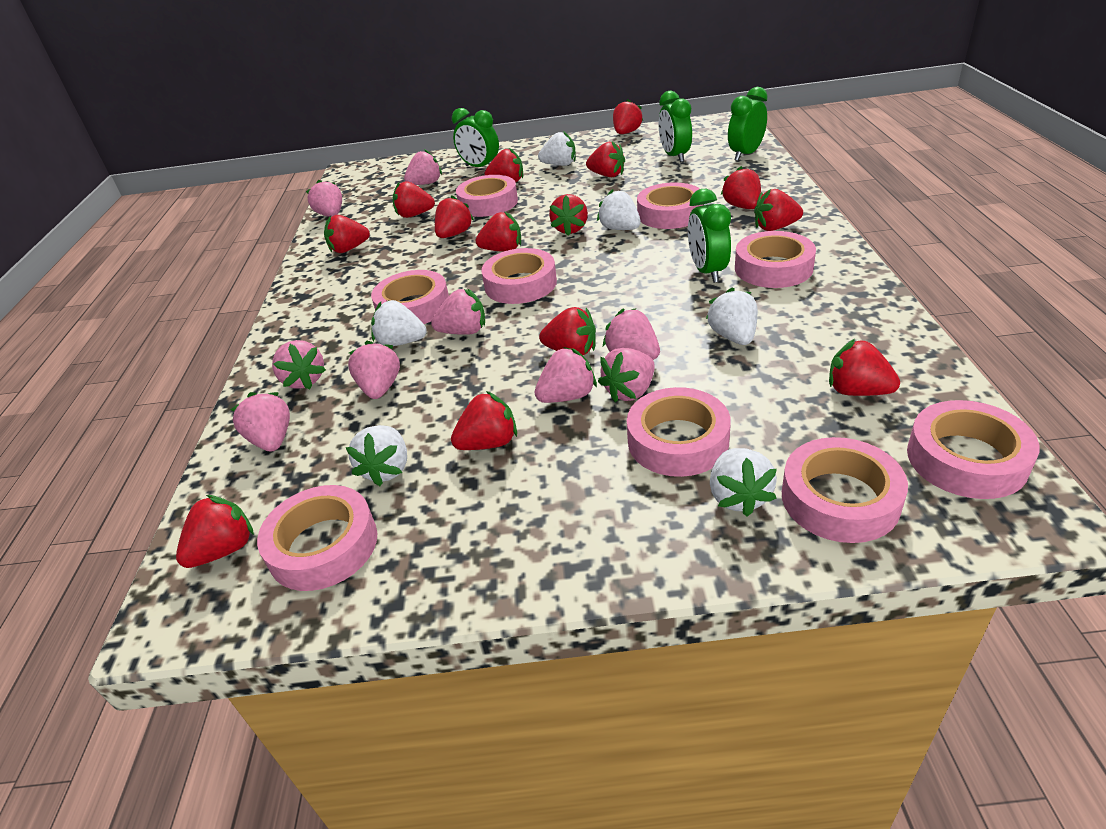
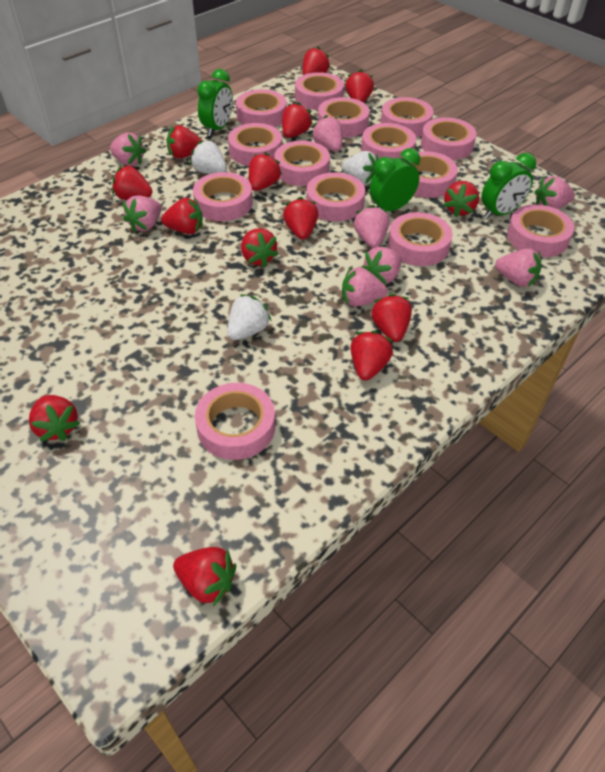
green clock: 4 -> 3
pink strawberry: 9 -> 8
pink tape: 9 -> 14
white strawberry: 6 -> 3

